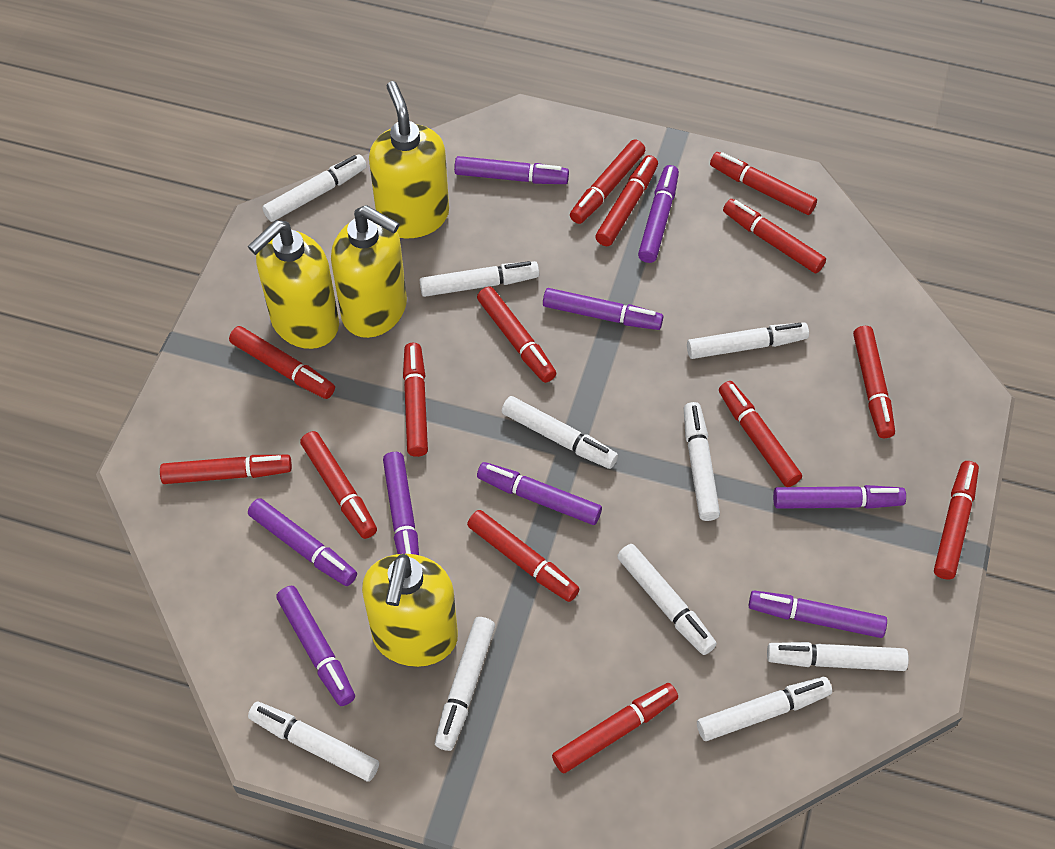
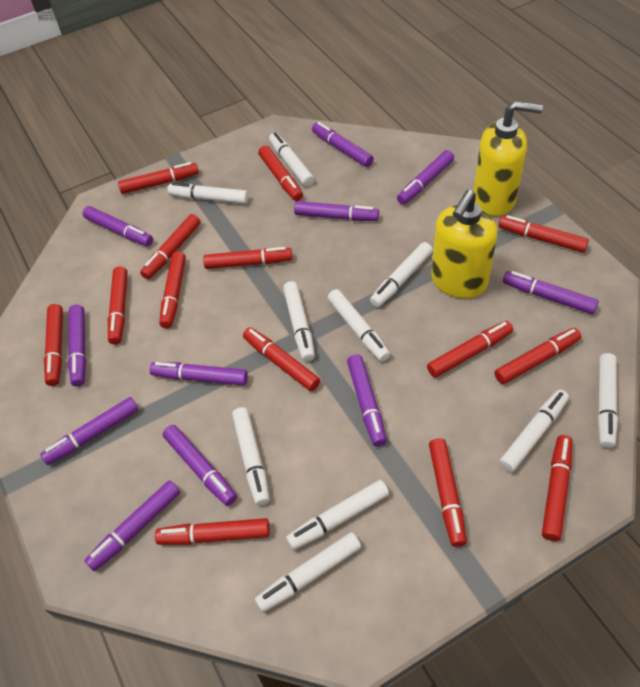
purple marker: 9 -> 11
yellow soap dispenser: 4 -> 2

